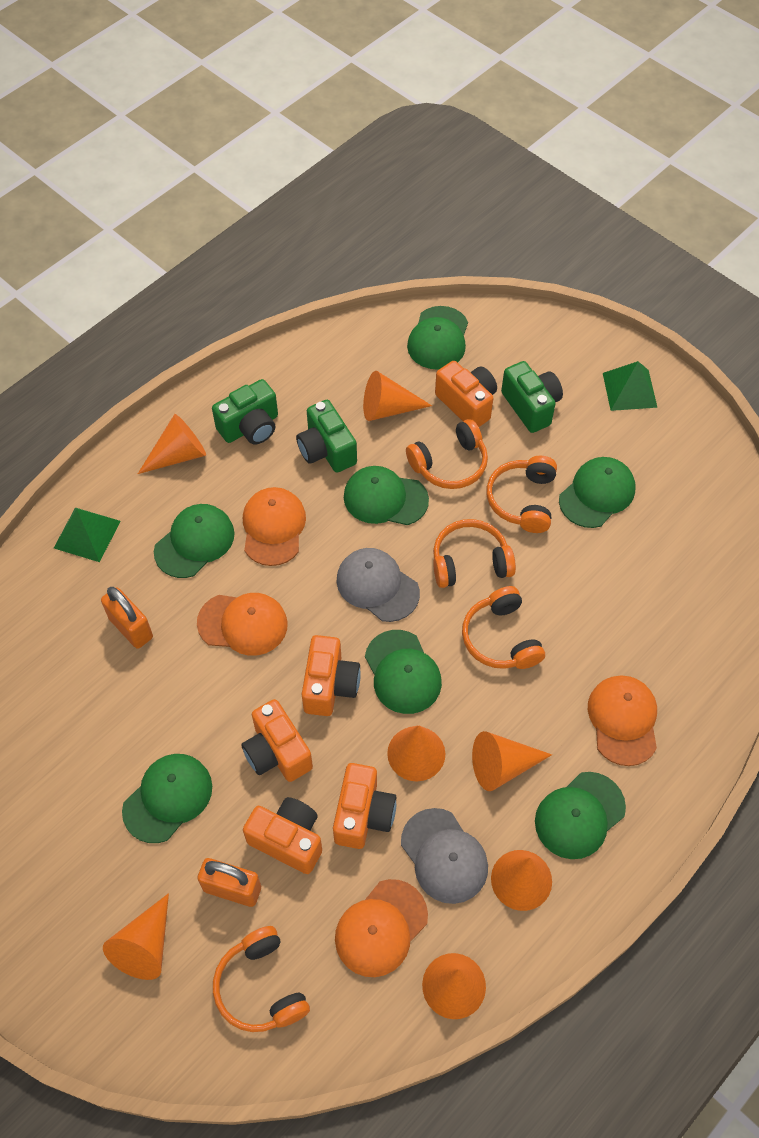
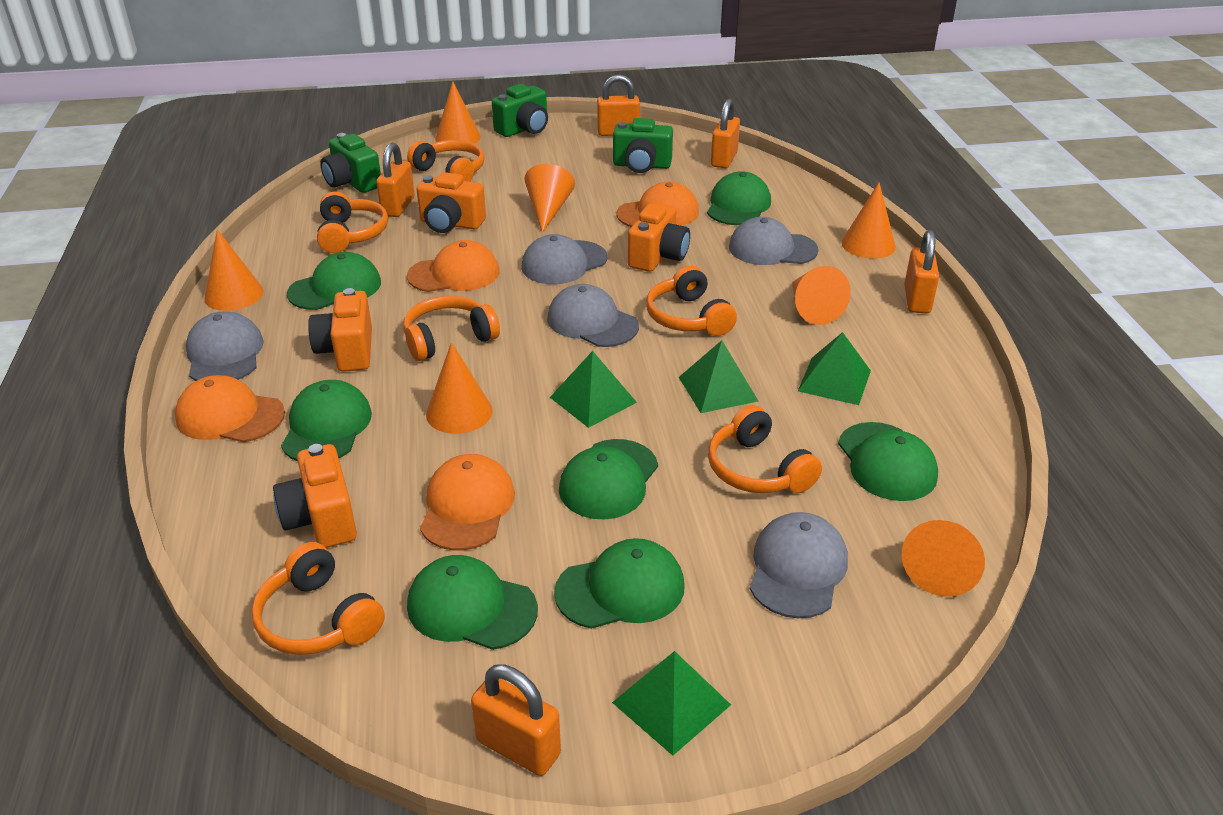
green pyramid: 2 -> 4
grey cap: 2 -> 5
orange camera: 5 -> 4
orange headphones: 5 -> 6
orange padlock: 2 -> 5

